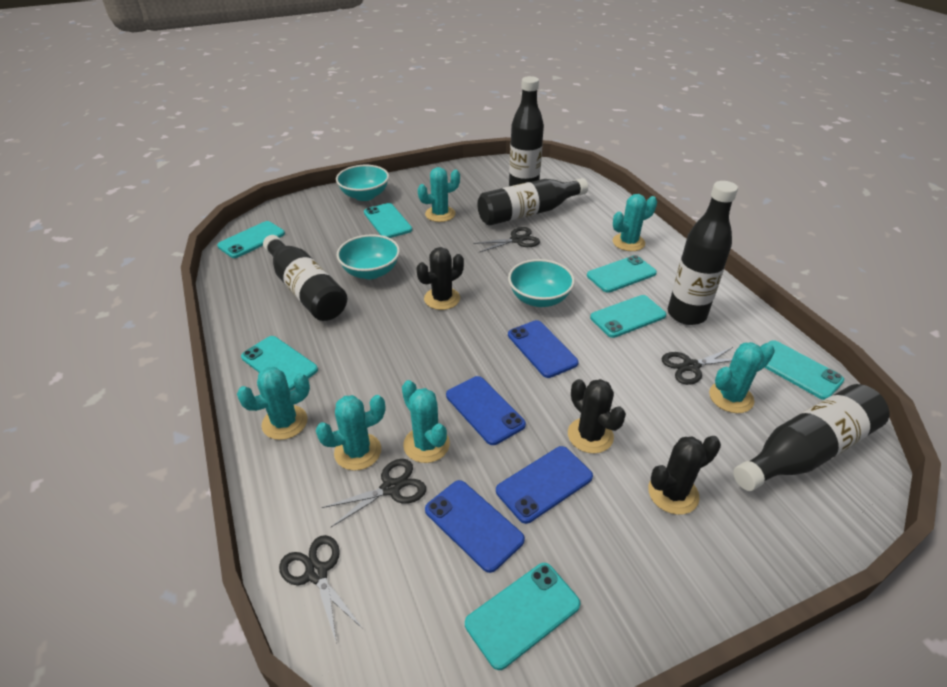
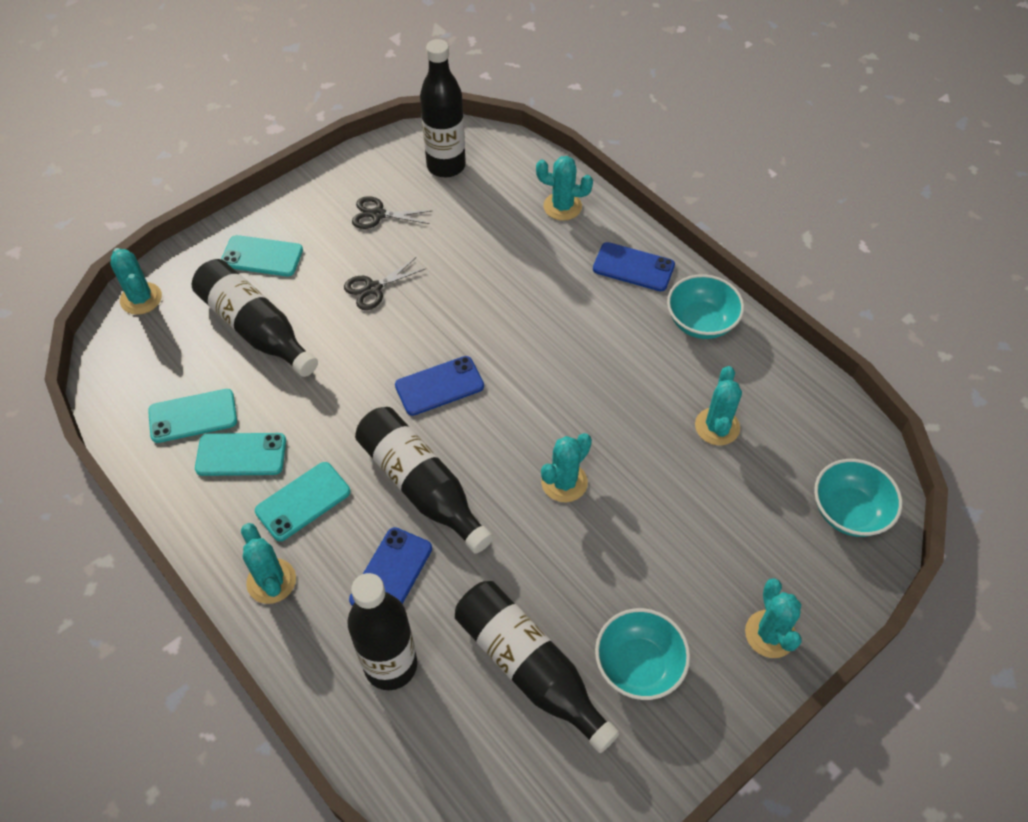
black cactus: 3 -> 0
black scissors: 4 -> 2
blue phone: 4 -> 3
turquoise phone: 7 -> 4

